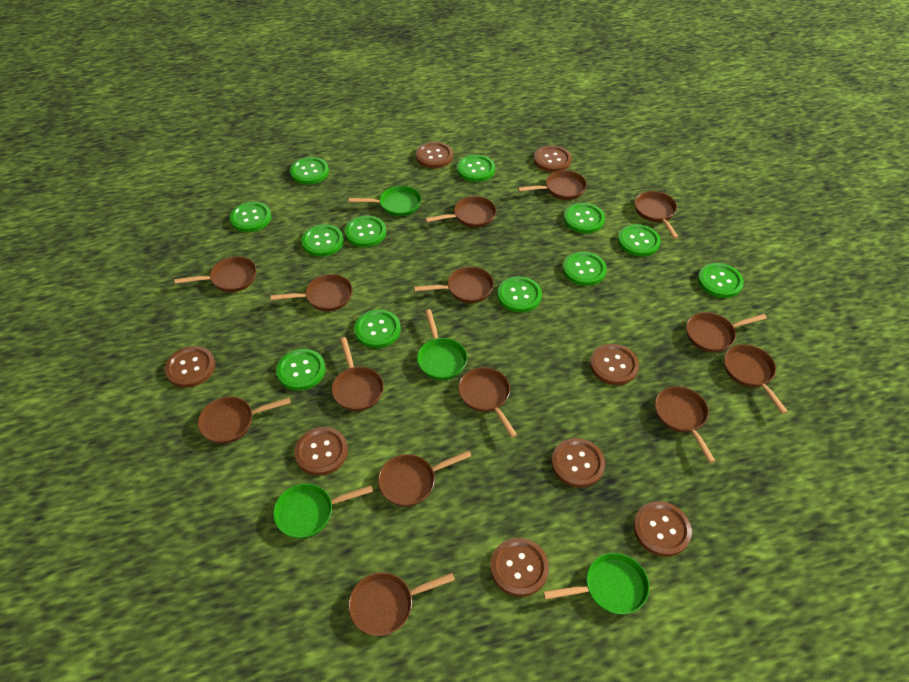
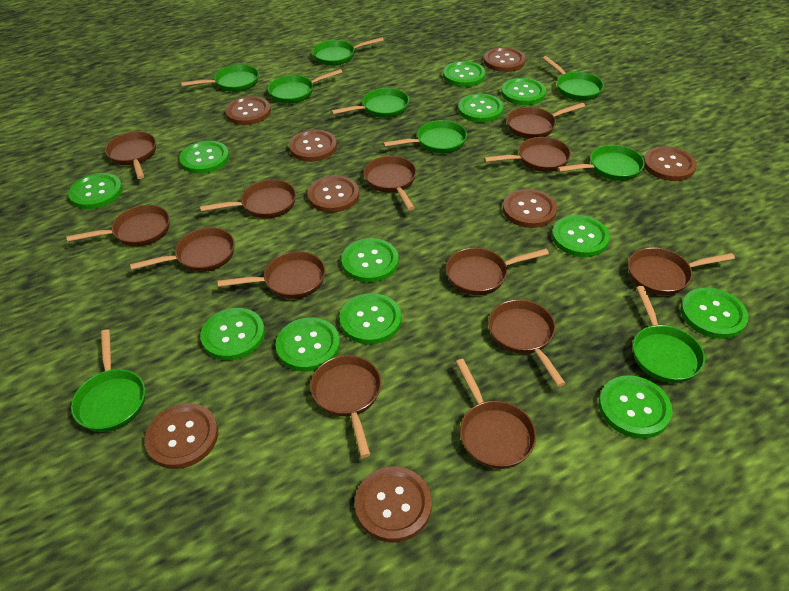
brown pan: 14 -> 13
green pan: 4 -> 9

